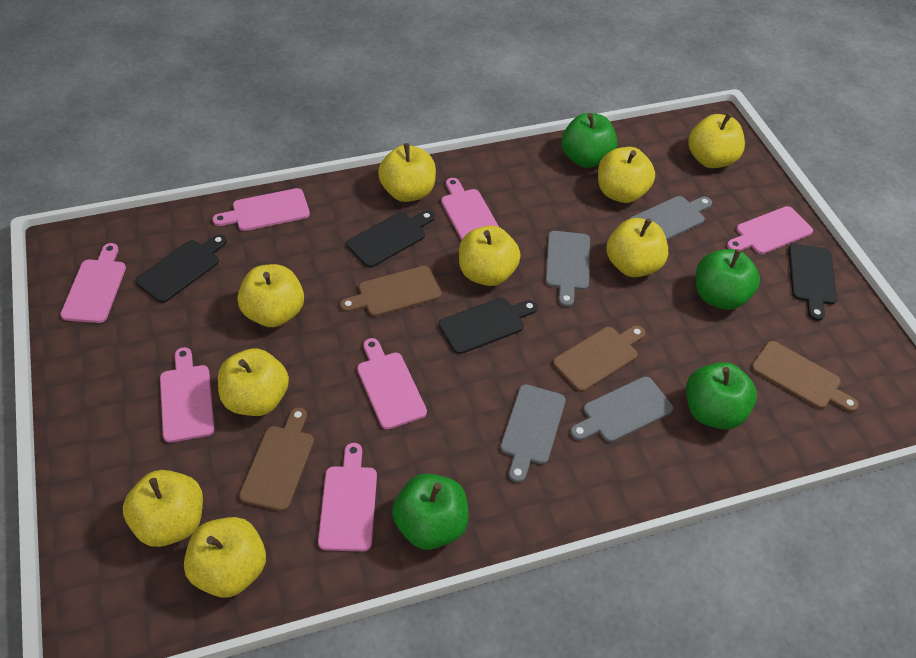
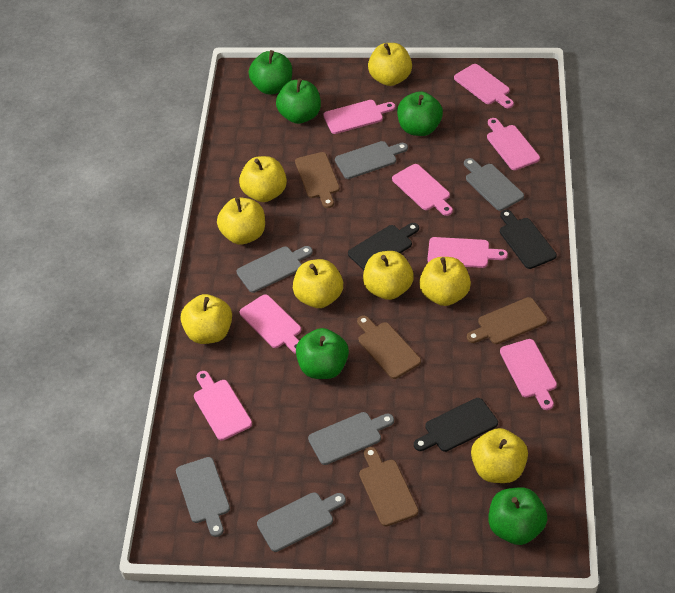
black cutting board: 4 -> 3
green apple: 4 -> 5
grey cutting board: 4 -> 6
pink cutting board: 7 -> 8
yellow apple: 9 -> 8

